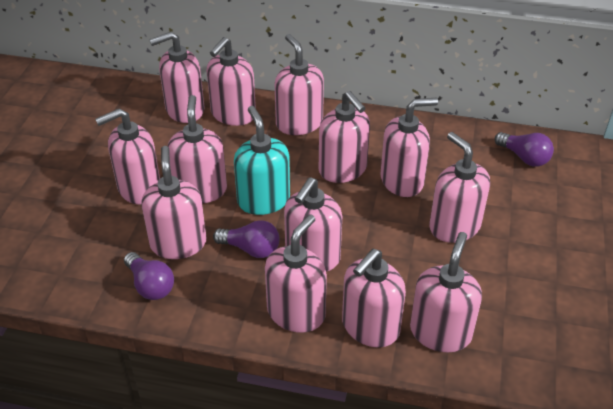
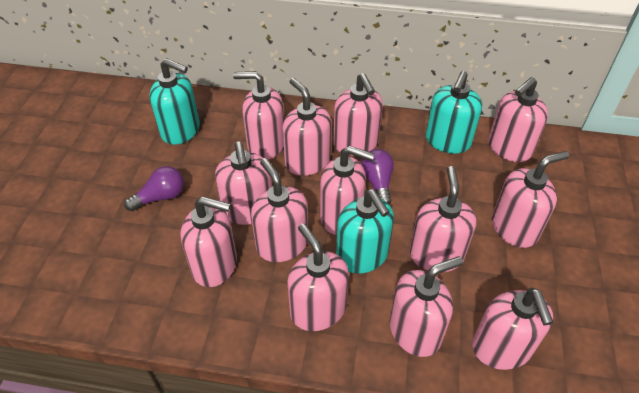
purple light bulb: 3 -> 2
turquoise soap dispenser: 1 -> 3

